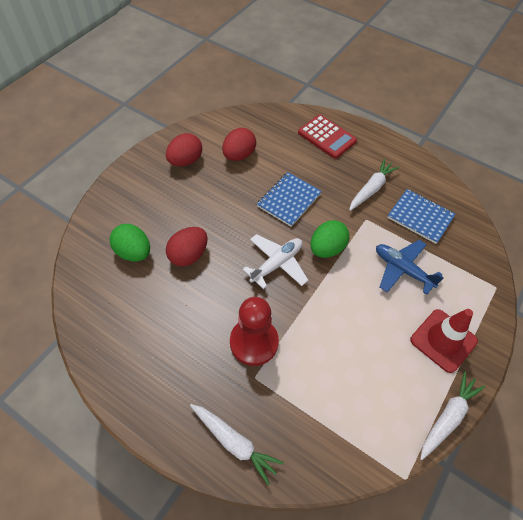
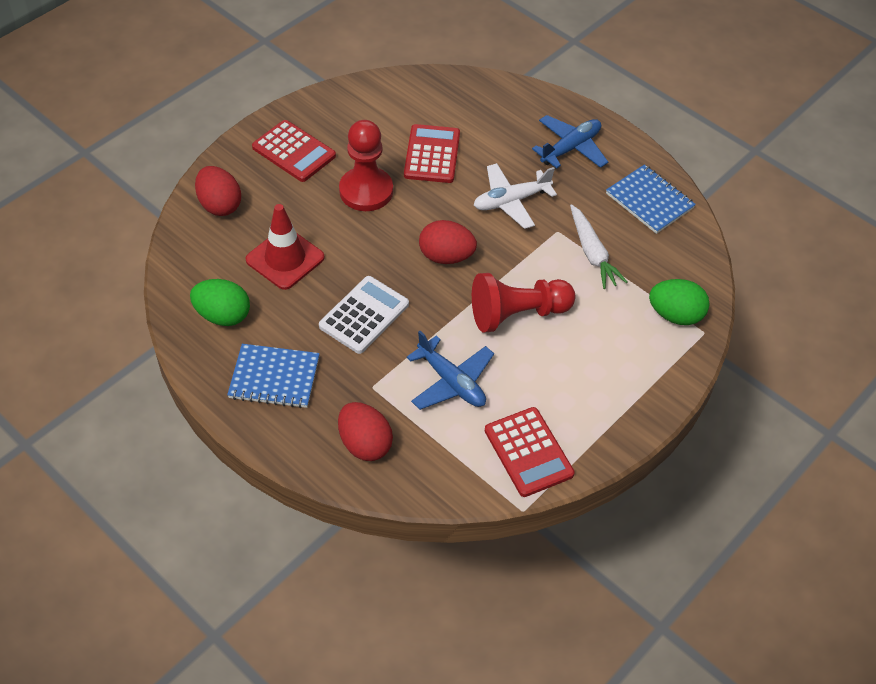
blue plane: 1 -> 2
red calculator: 1 -> 3
red pawn: 1 -> 2
white calculator: 0 -> 1
white carrot: 3 -> 1

